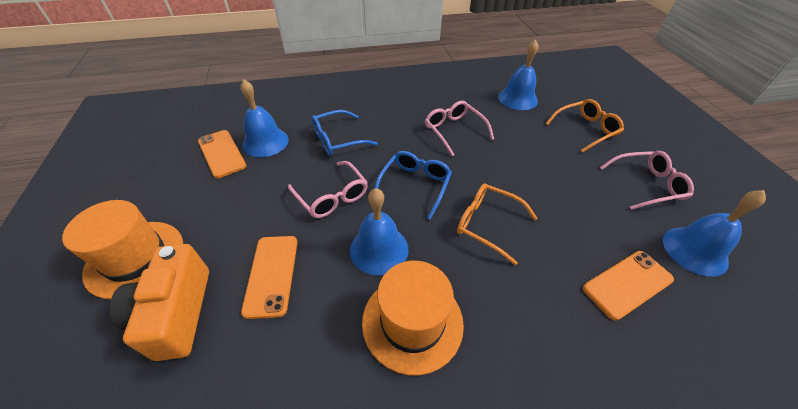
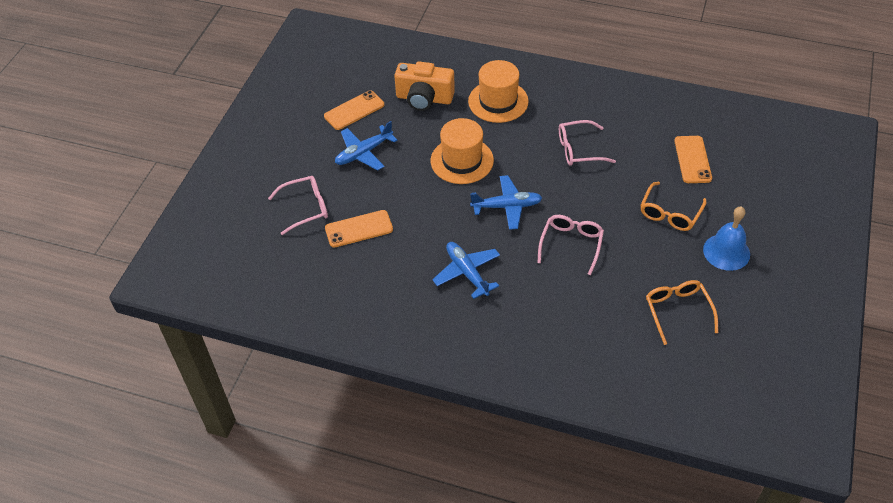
blue bell: 4 -> 1
blue glasses: 2 -> 0
blue plane: 0 -> 3

